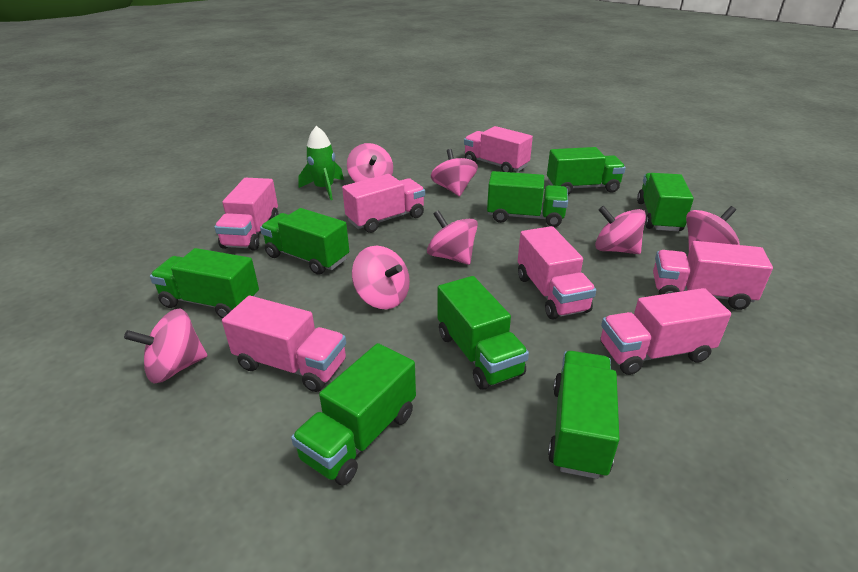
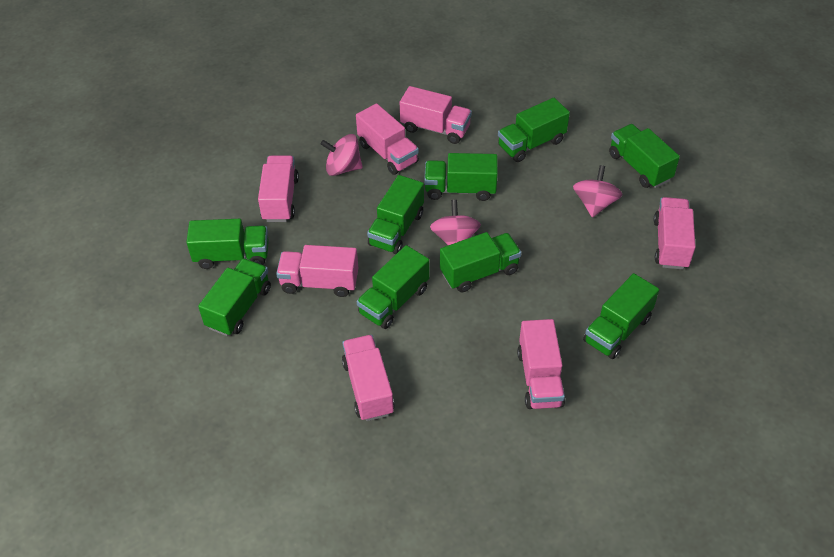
green rocket: 1 -> 0
green truck: 8 -> 9
pink spinning top: 7 -> 3

